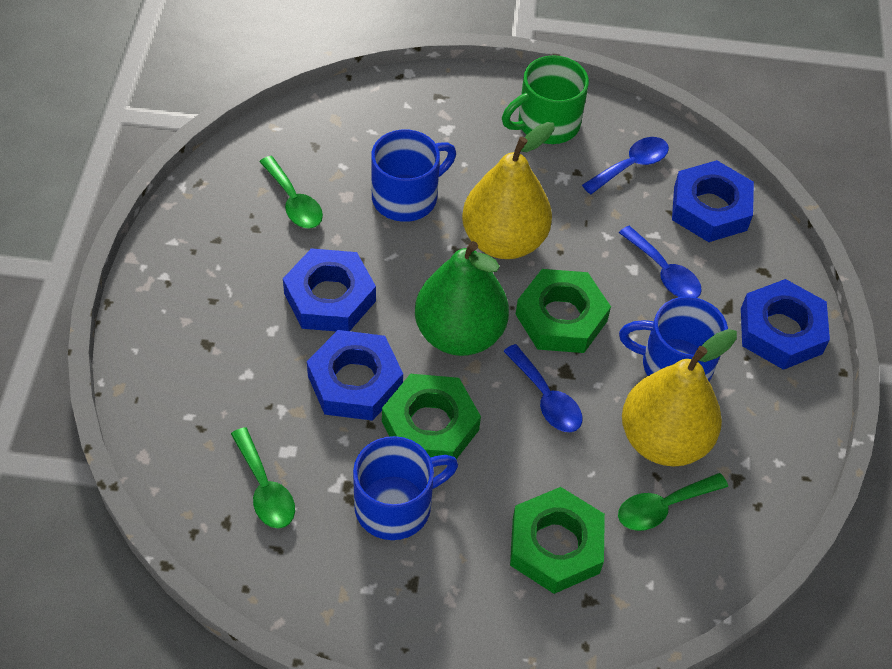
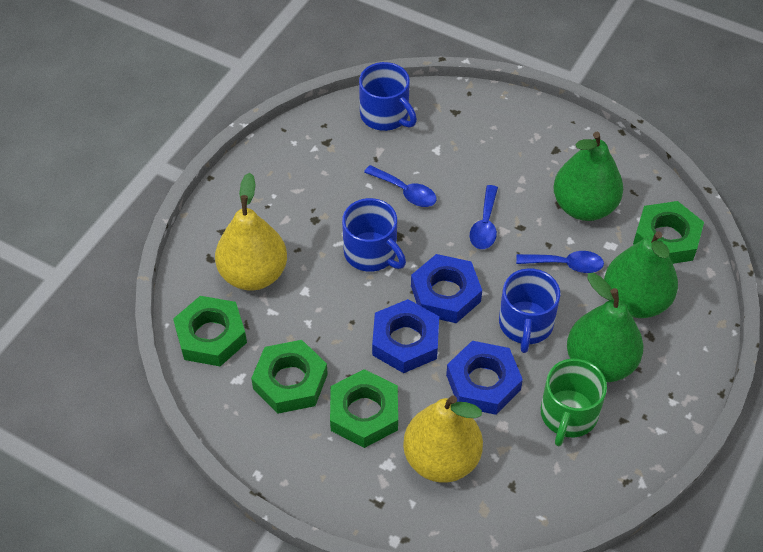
blue nut: 4 -> 3
green nut: 3 -> 4
green pear: 1 -> 3
green spoon: 3 -> 0

